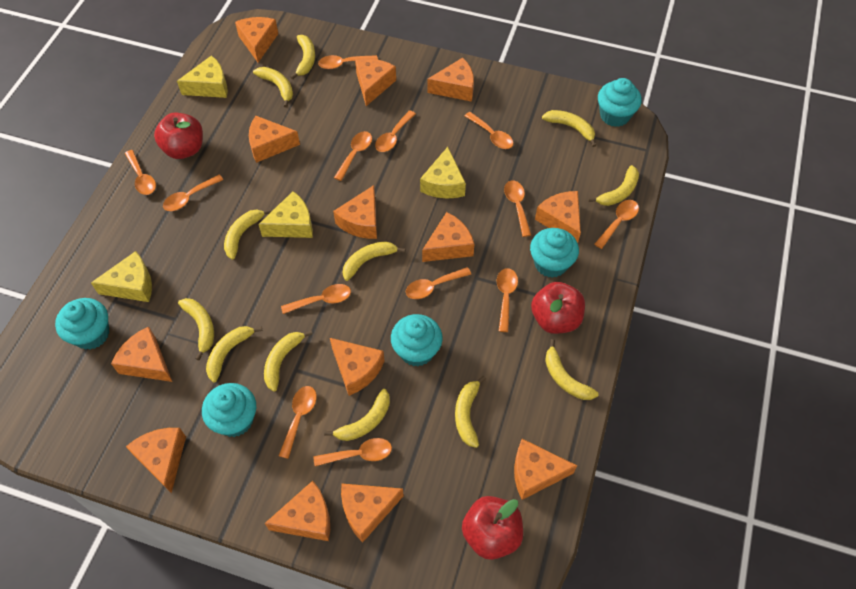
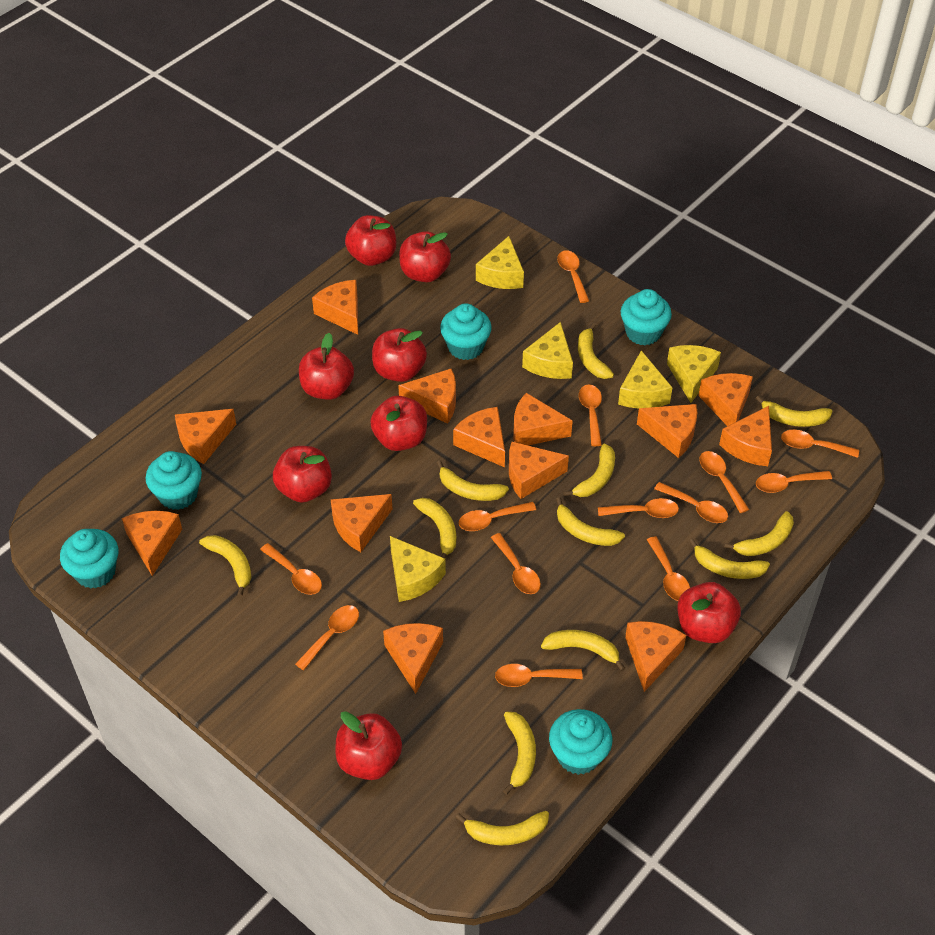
red apple: 3 -> 8
yellow cheese: 4 -> 5

